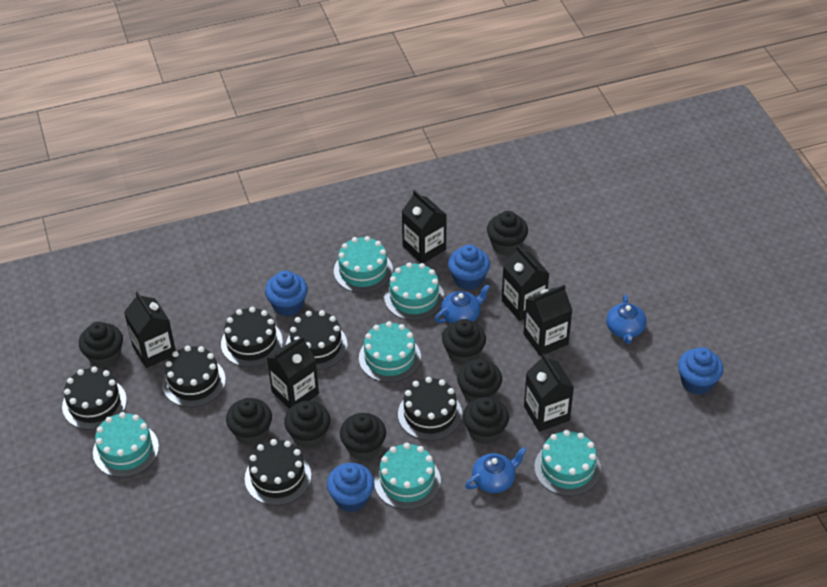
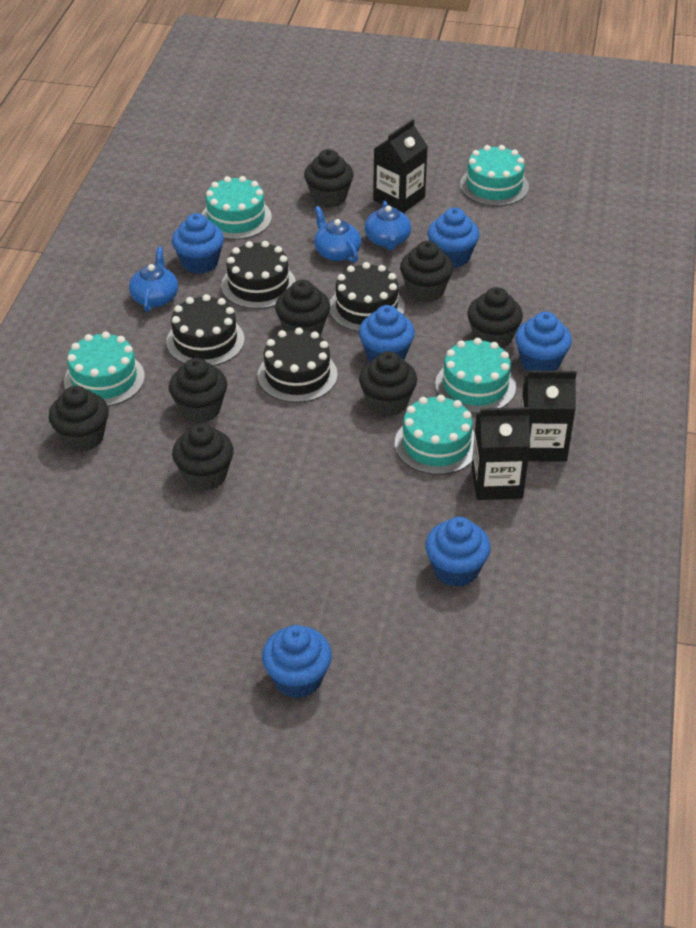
black cake: 6 -> 4
black carton: 6 -> 3
blue cupcake: 4 -> 6
turquoise cake: 6 -> 5

